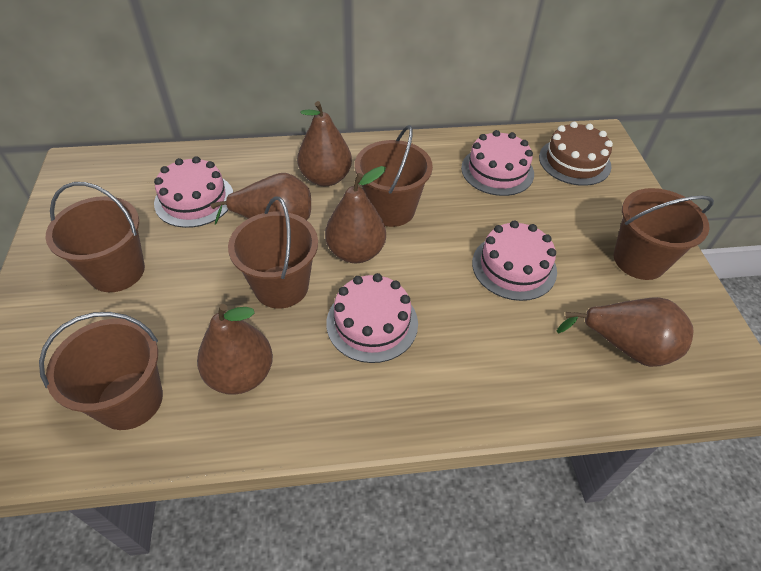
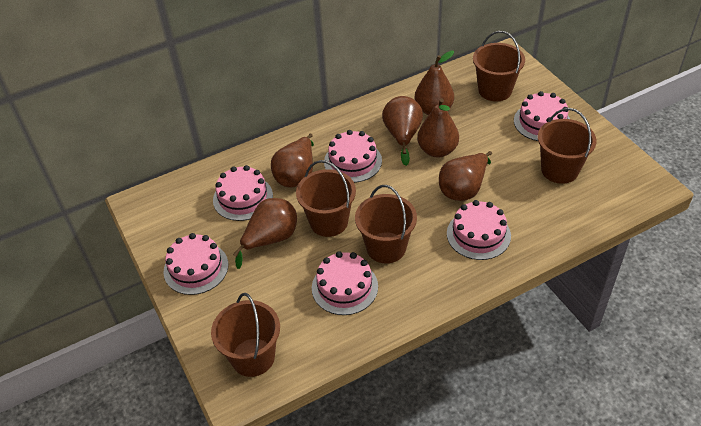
brown cake: 1 -> 0
brown pear: 5 -> 6
pink cake: 4 -> 6

